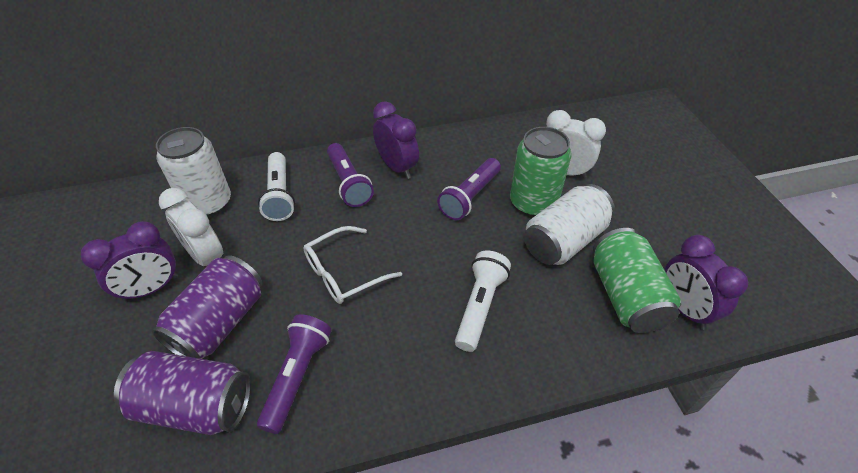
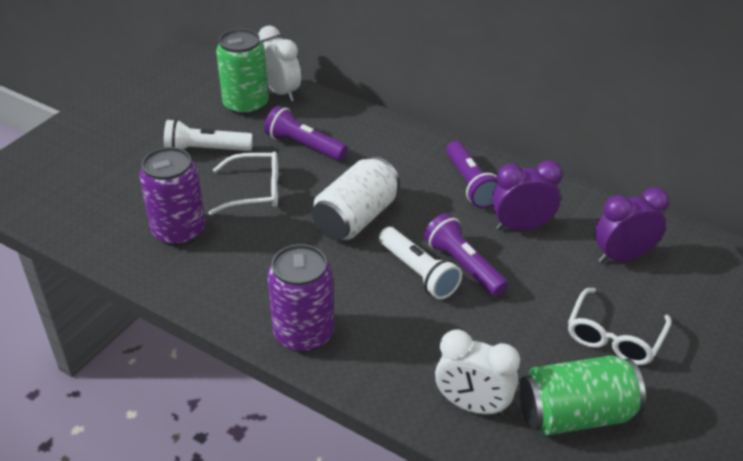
purple clock: 3 -> 2
white can: 2 -> 1
white glasses: 1 -> 2

